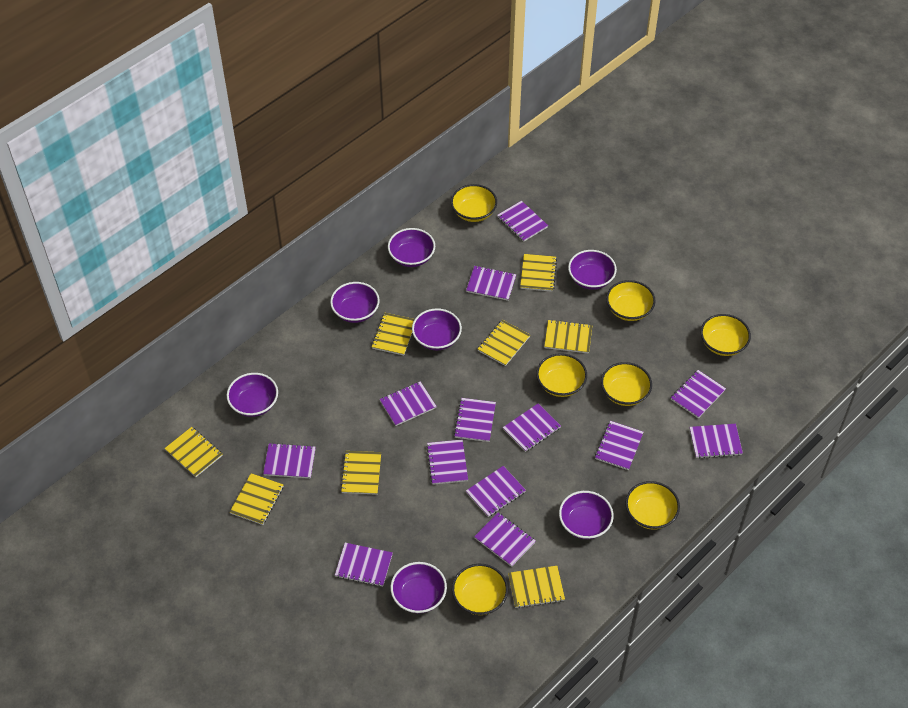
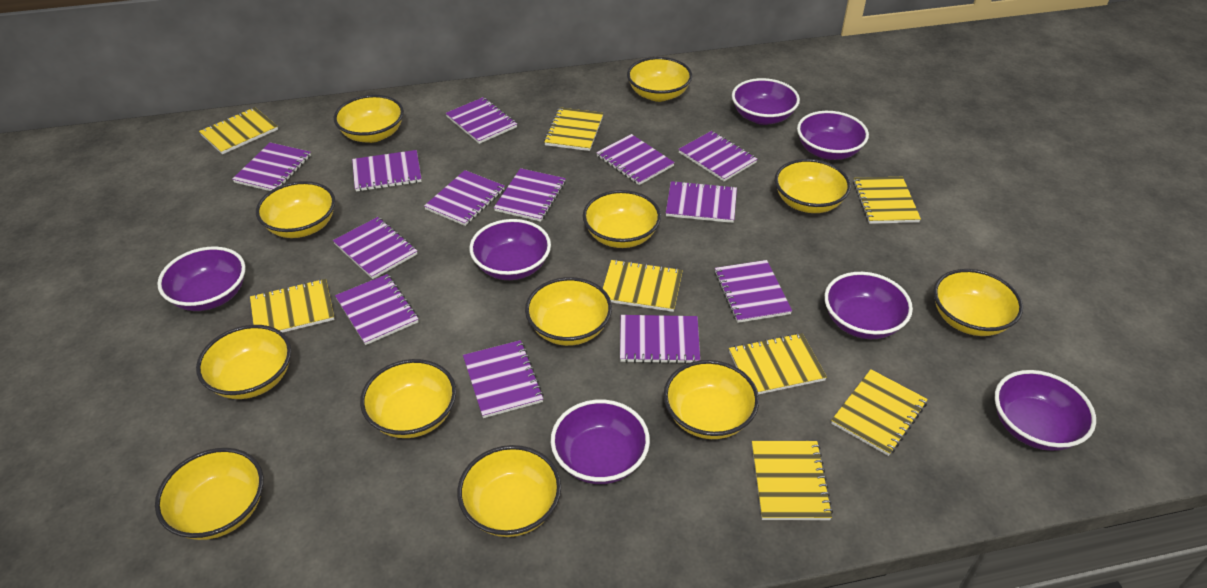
yellow bowl: 7 -> 12

